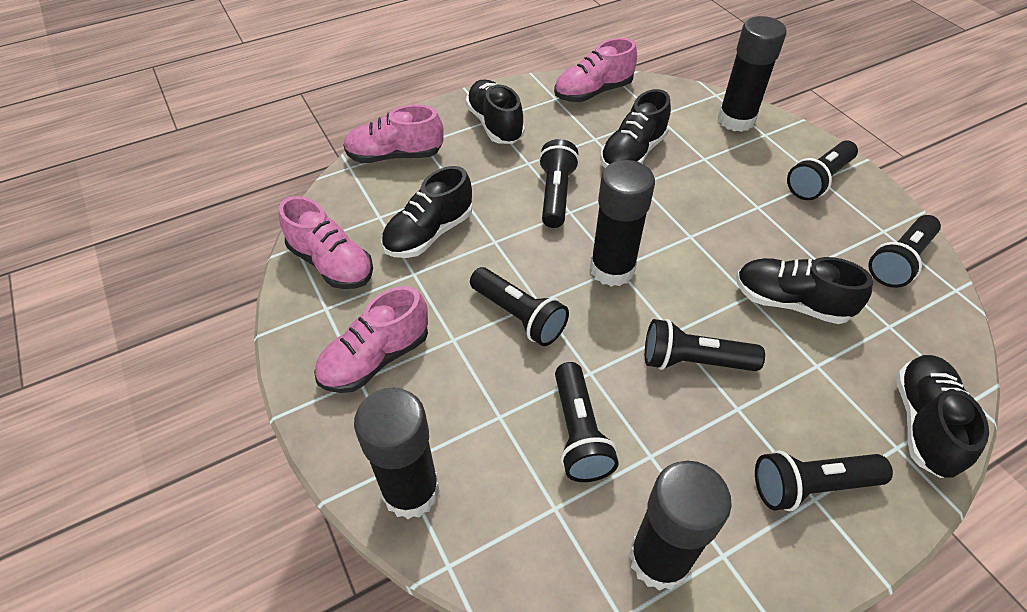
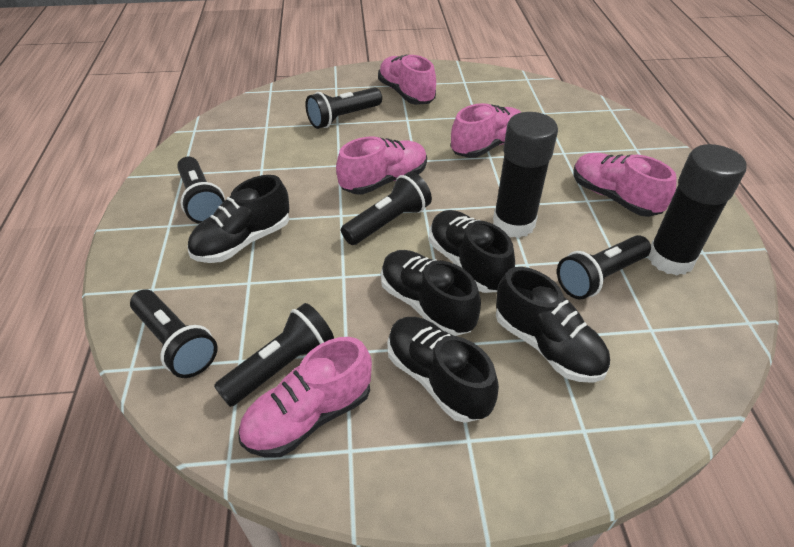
black flashlight: 7 -> 6
black glue stick: 4 -> 2
pink shoe: 4 -> 5

